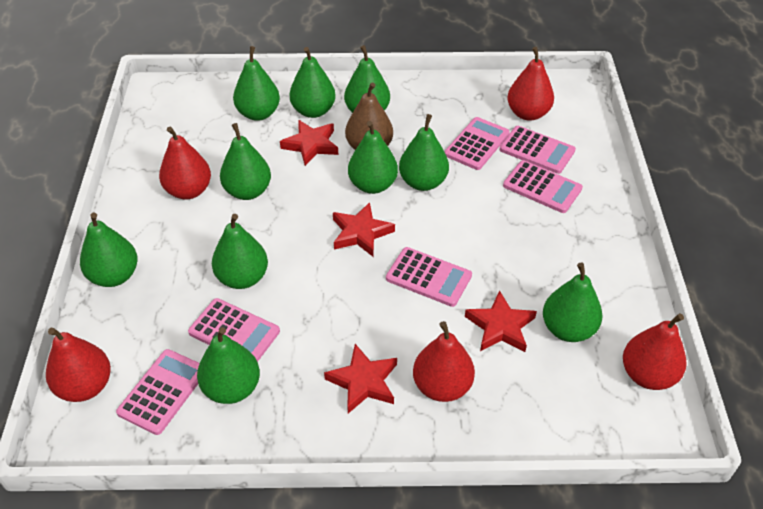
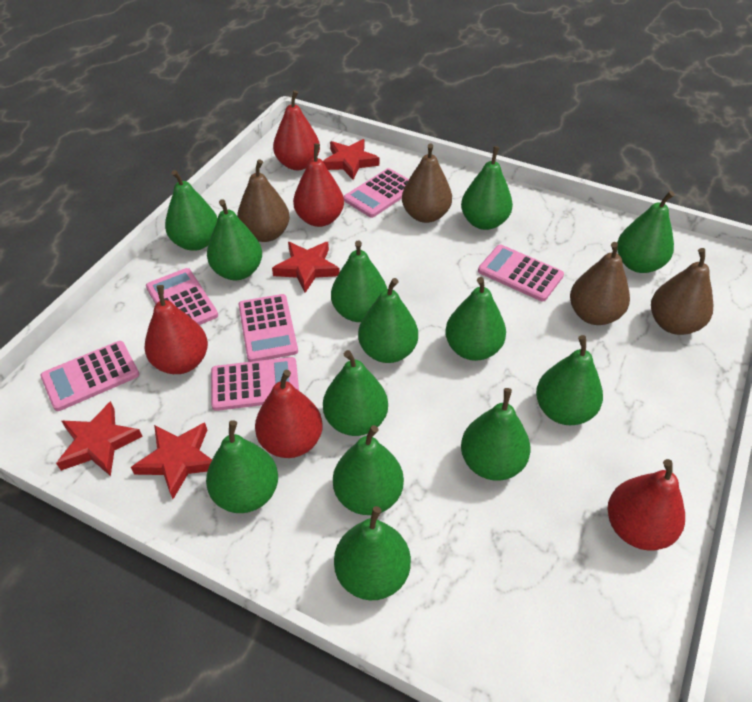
brown pear: 1 -> 4
green pear: 10 -> 13

